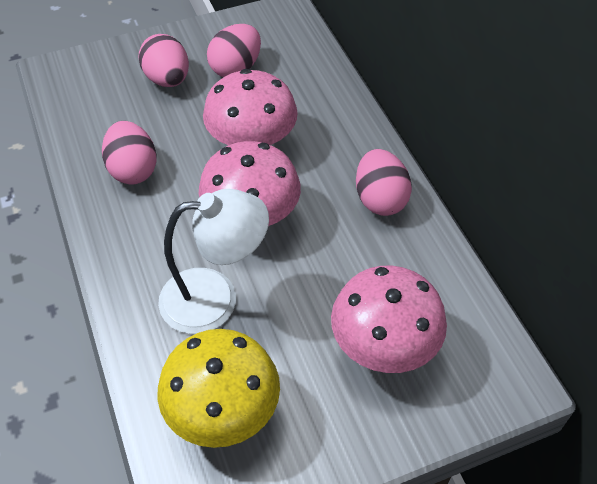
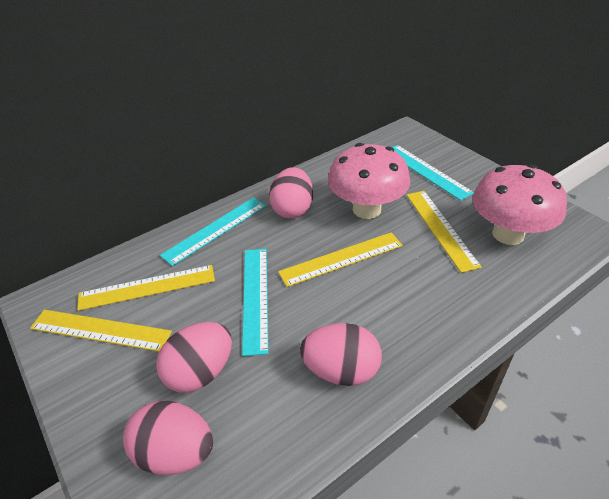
pink mushroom: 3 -> 2
turquoise ruler: 0 -> 3
white lamp: 1 -> 0
yellow mushroom: 1 -> 0
yellow ruler: 0 -> 4

